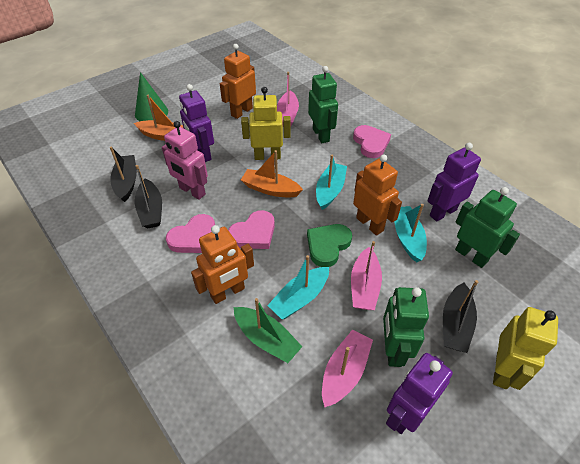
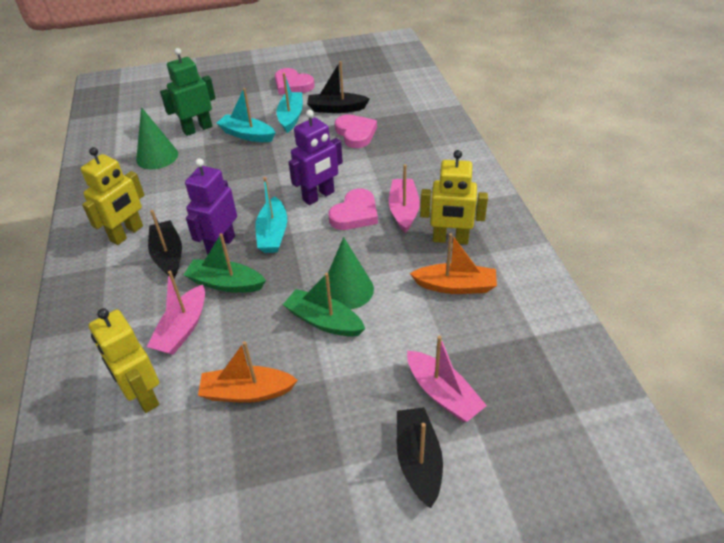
green boat: 1 -> 2
green cone: 1 -> 2
green heart: 1 -> 0
green robot: 3 -> 1
orange robot: 3 -> 0
pink robot: 1 -> 0
purple robot: 3 -> 2
yellow robot: 2 -> 3

